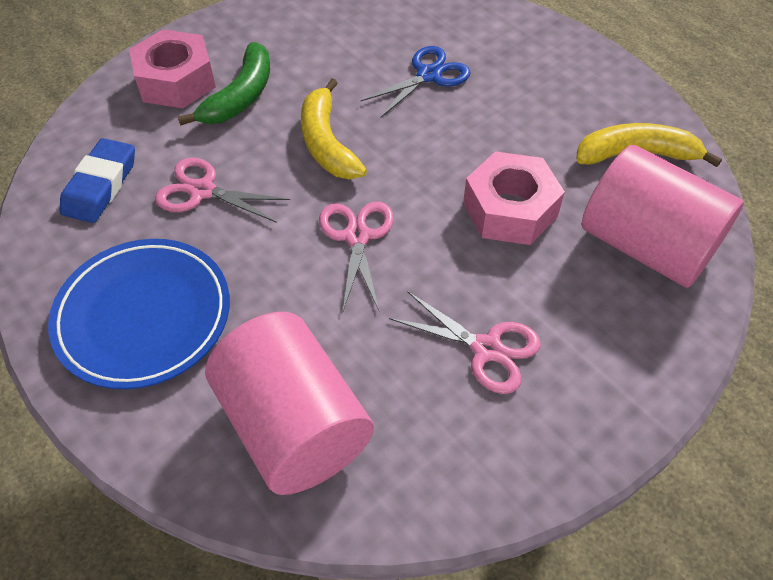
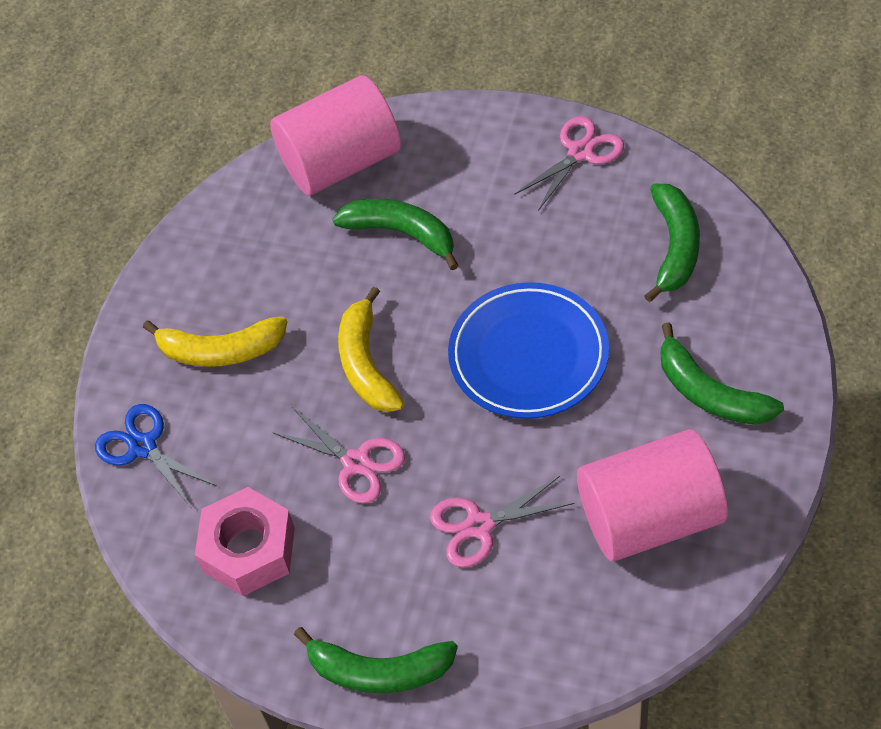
blue eraser: 1 -> 0
green banana: 1 -> 4
pink nut: 2 -> 1

